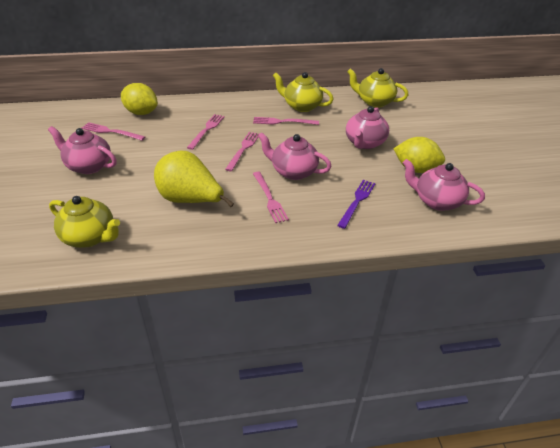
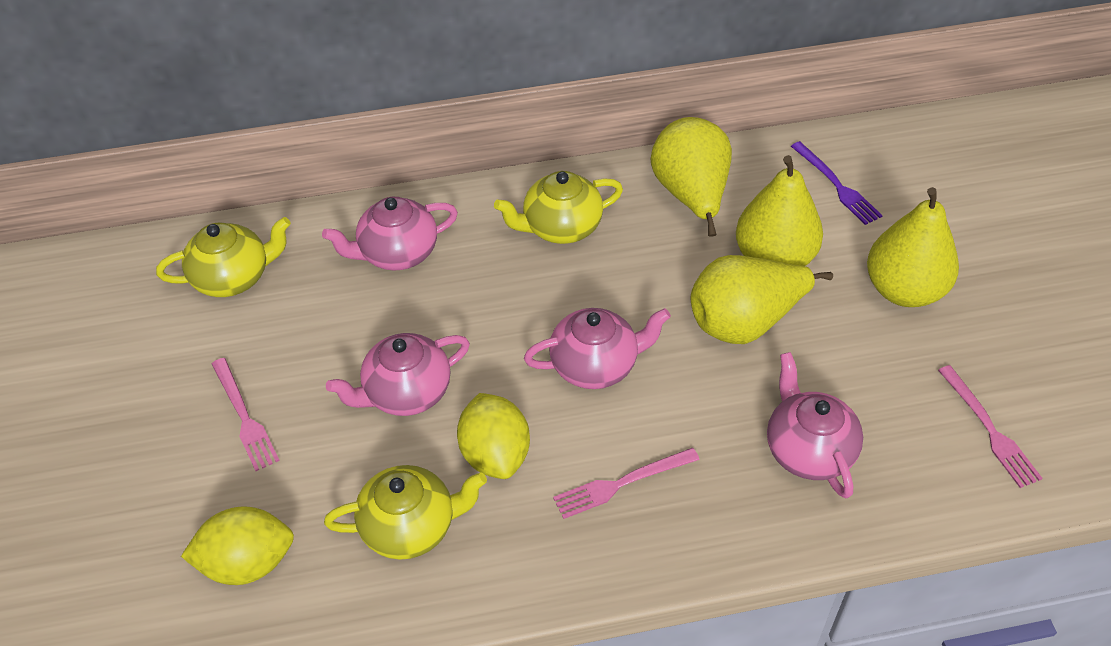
pink fork: 5 -> 3
yellow pear: 1 -> 4

